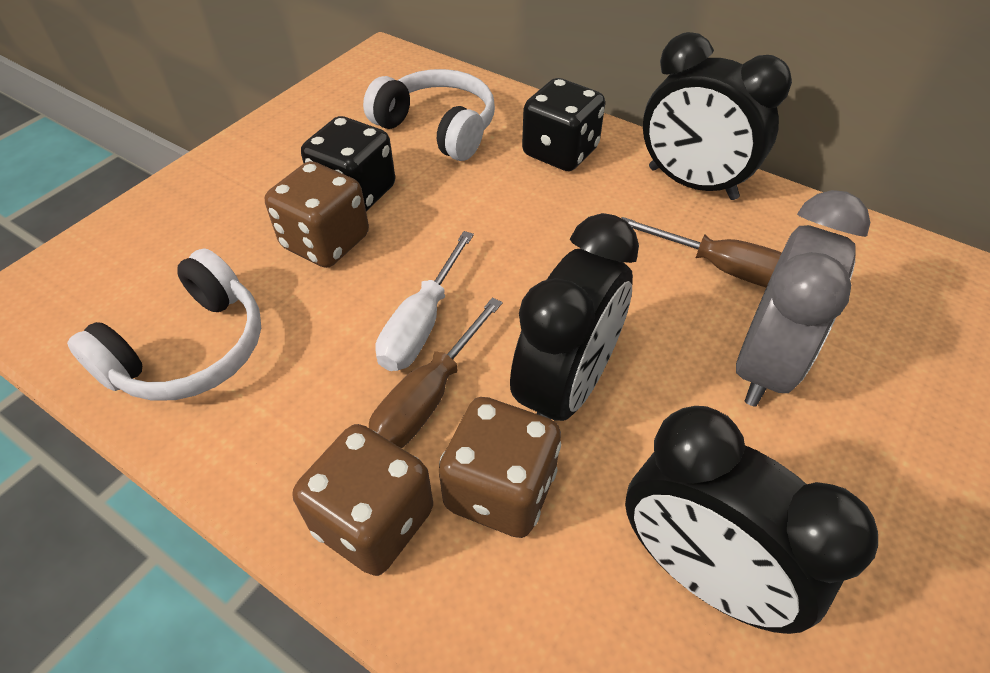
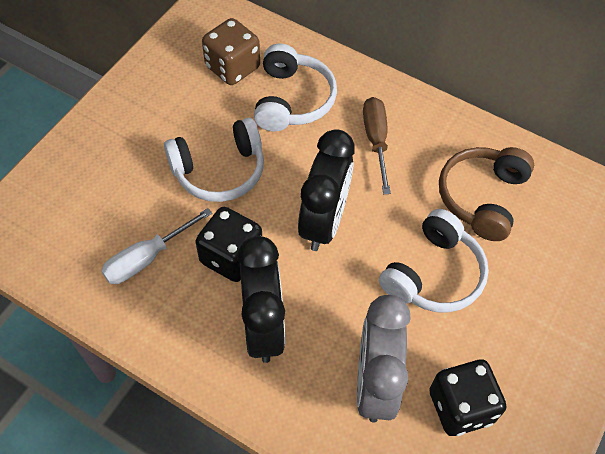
black clock: 3 -> 2
brown dice: 3 -> 1
brown headphones: 0 -> 1
brown screwdriver: 2 -> 1
white headphones: 2 -> 3

